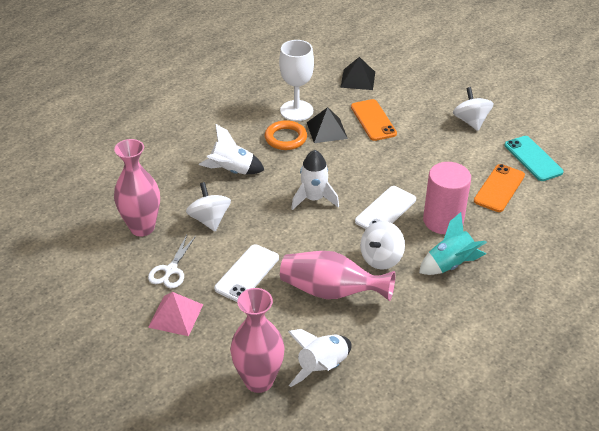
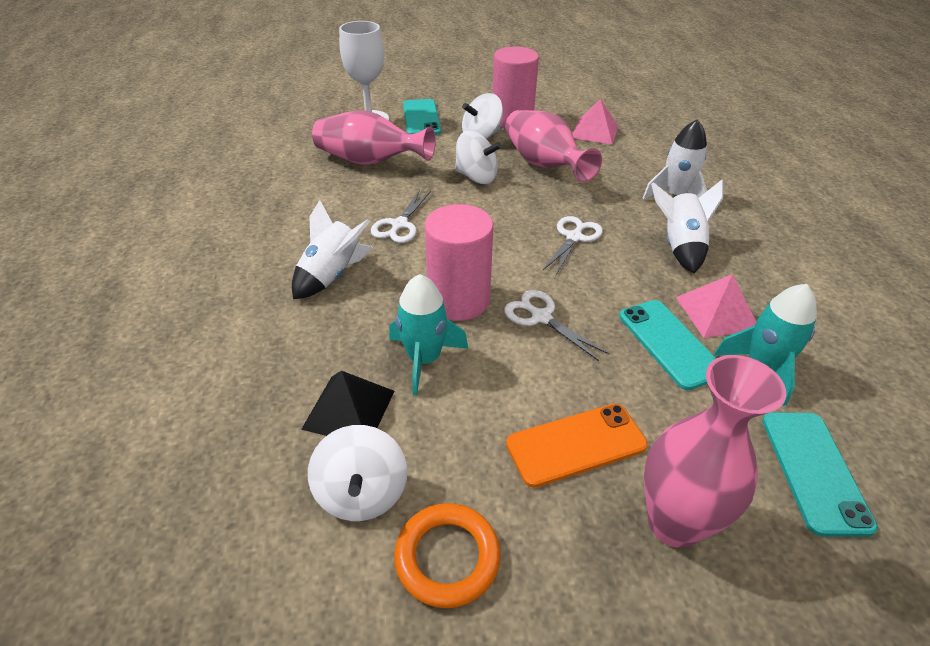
black pyramid: 2 -> 1
orange phone: 2 -> 1
pink cylinder: 1 -> 2
pink pyramid: 1 -> 2
turquoise phone: 1 -> 3
turquoise rocket: 1 -> 2
white phone: 2 -> 0
white scissors: 1 -> 3

